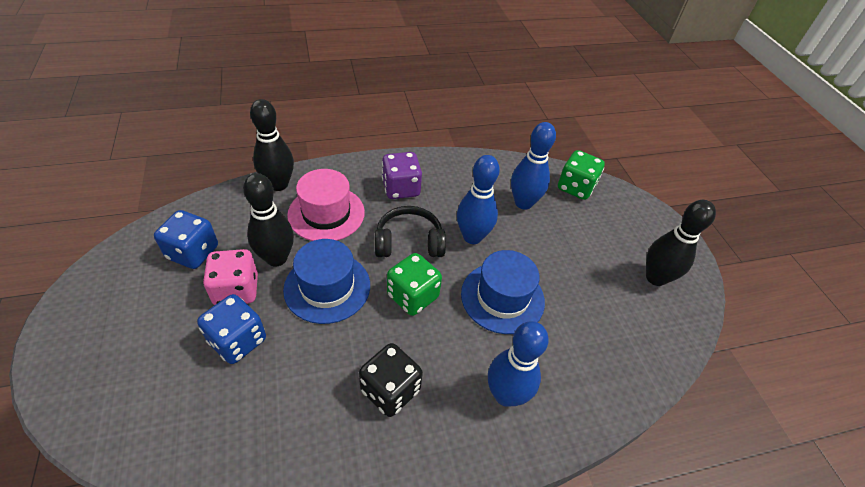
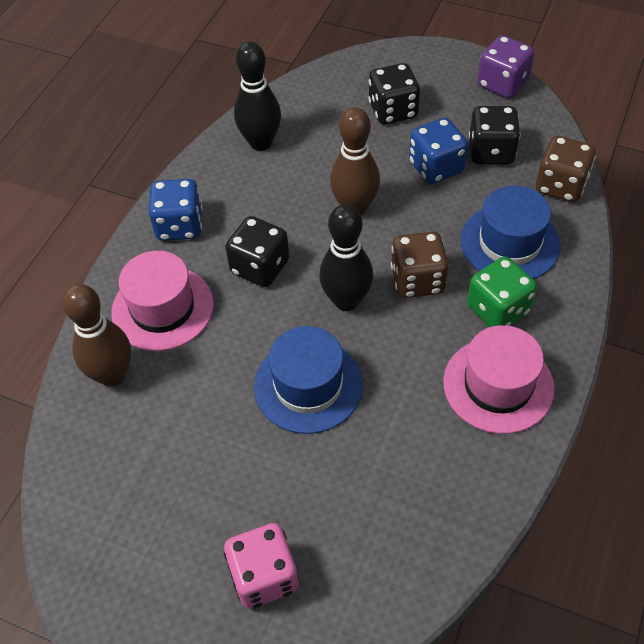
black bowling pin: 3 -> 2
black dice: 1 -> 3
black headphones: 1 -> 0
blue bowling pin: 3 -> 0
brown bowling pin: 0 -> 2
brown dice: 0 -> 2
green dice: 2 -> 1
pink hat: 1 -> 2

